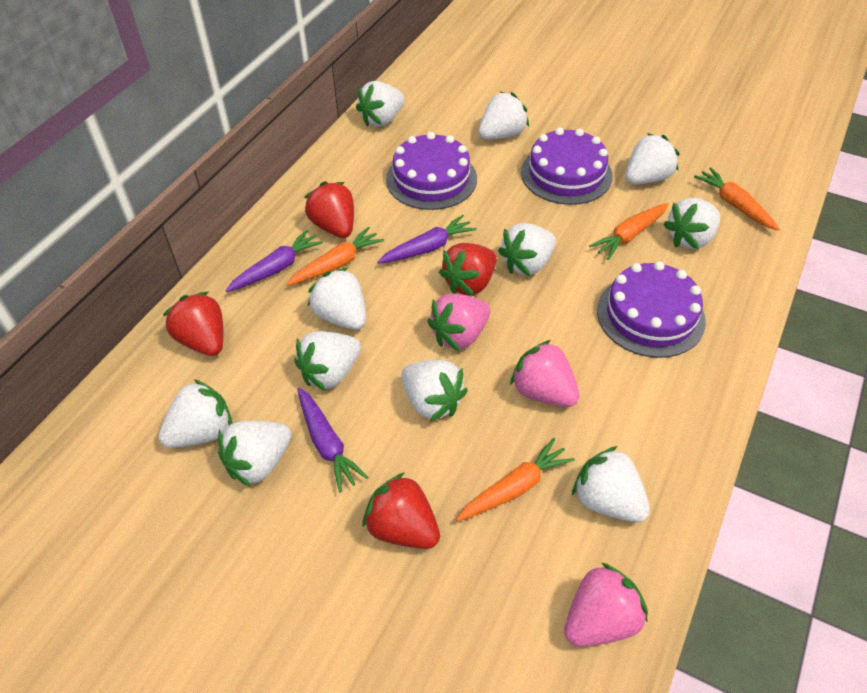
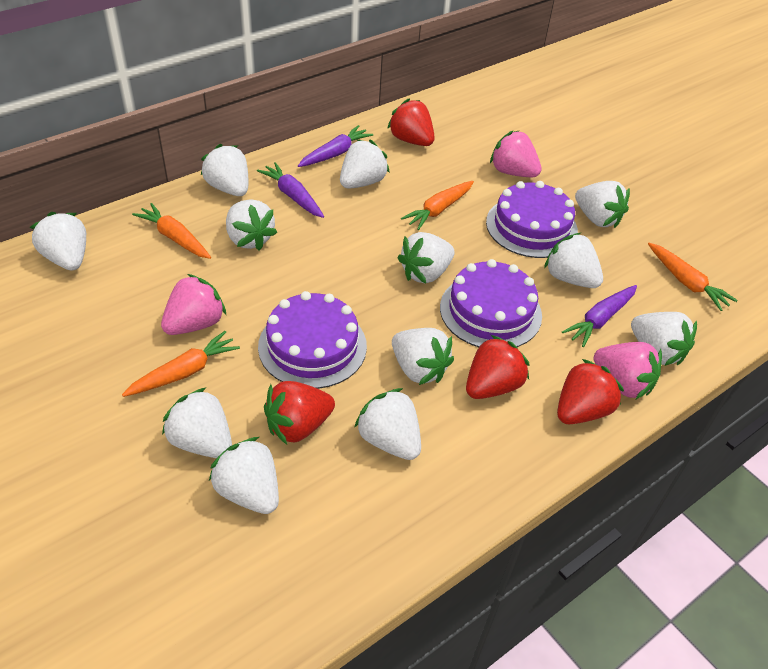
white strawberry: 11 -> 12

